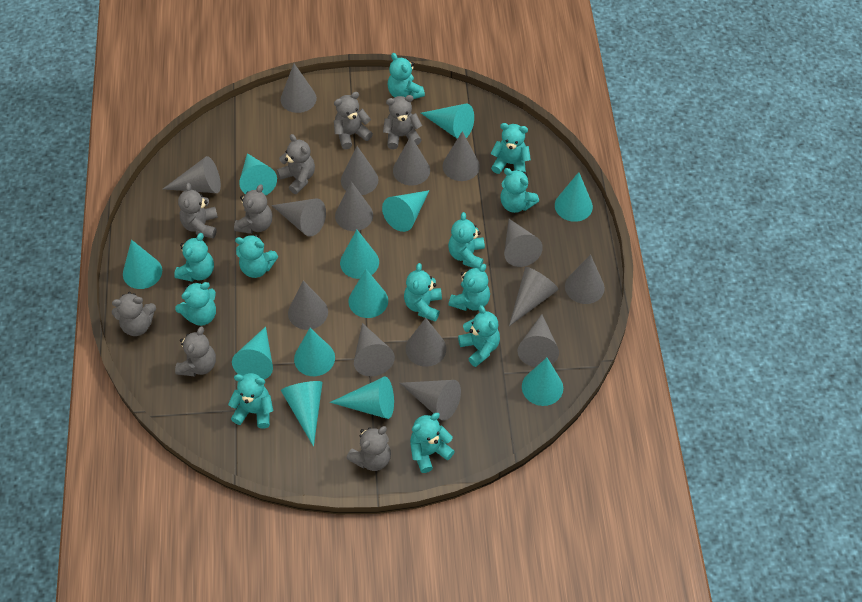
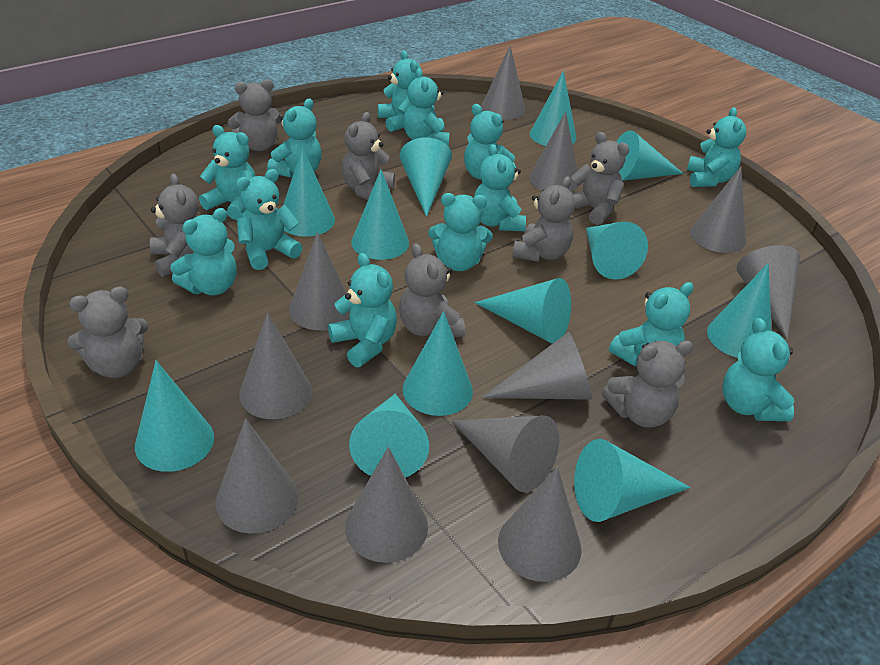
grey cone: 15 -> 11
turquoise teddy bear: 12 -> 13

